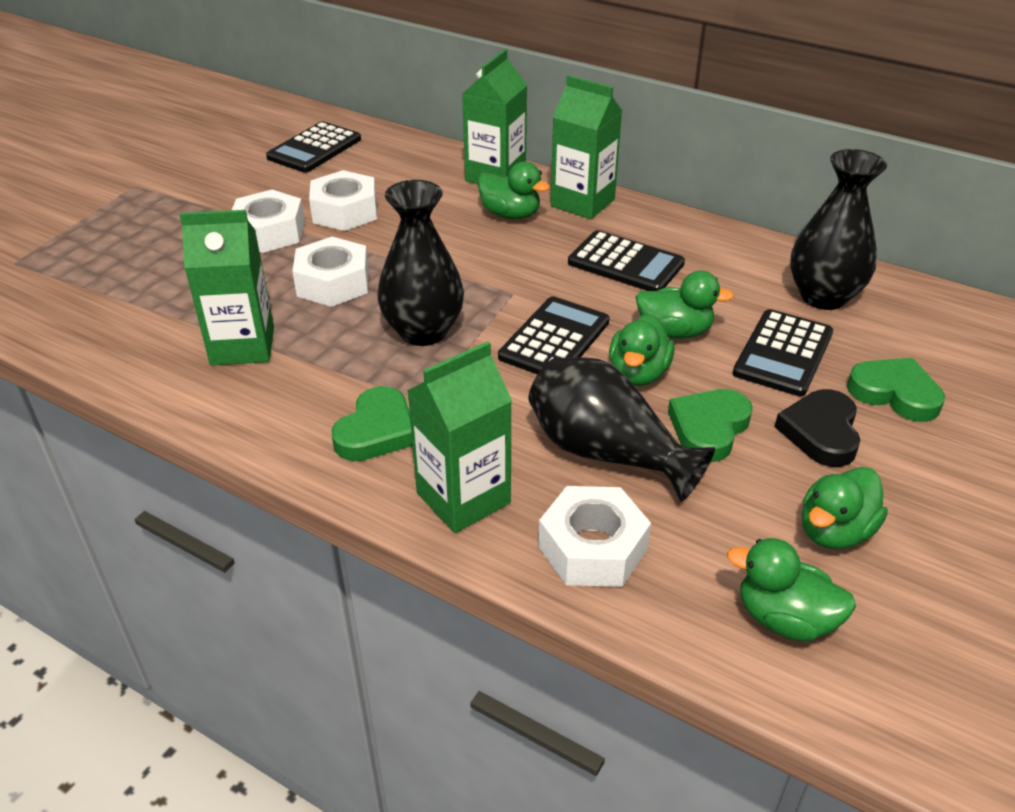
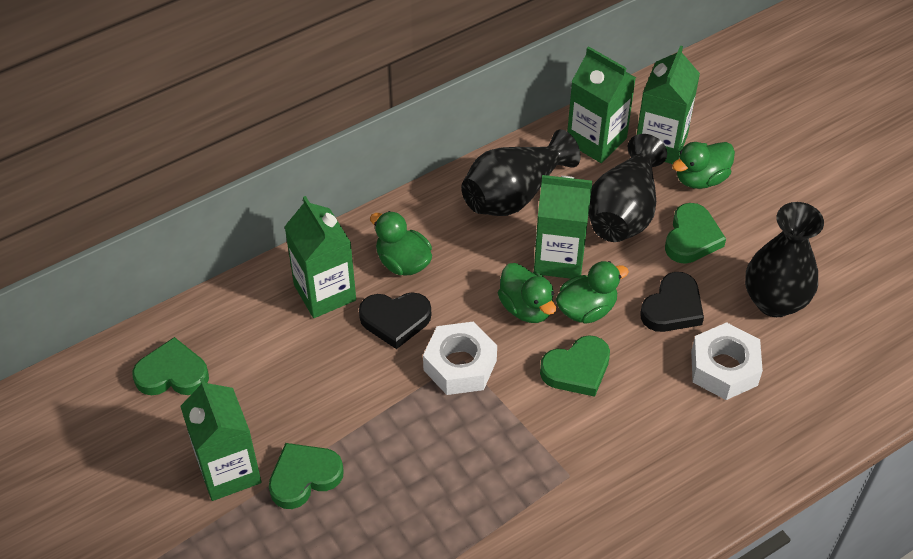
black calculator: 4 -> 0
black heart: 1 -> 2
green carton: 4 -> 5
green duck: 5 -> 4
green heart: 3 -> 4
white nut: 4 -> 2

